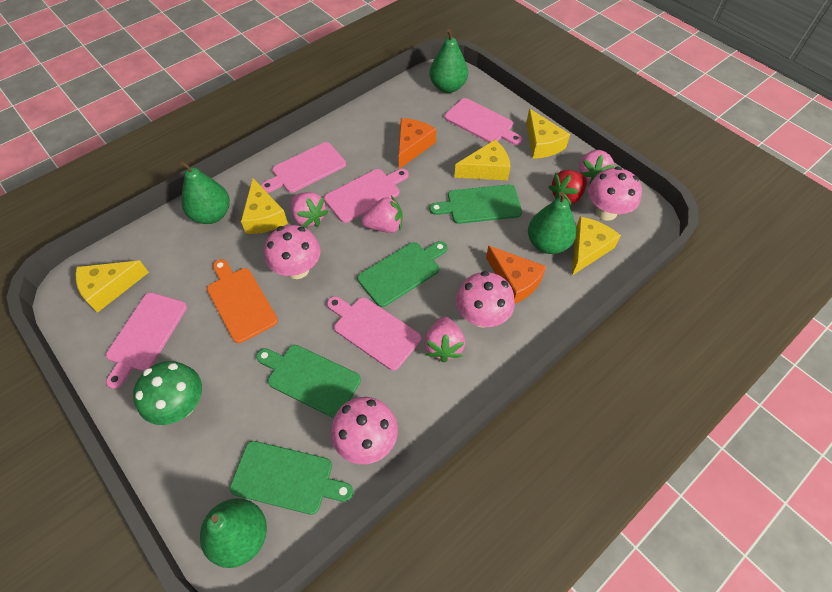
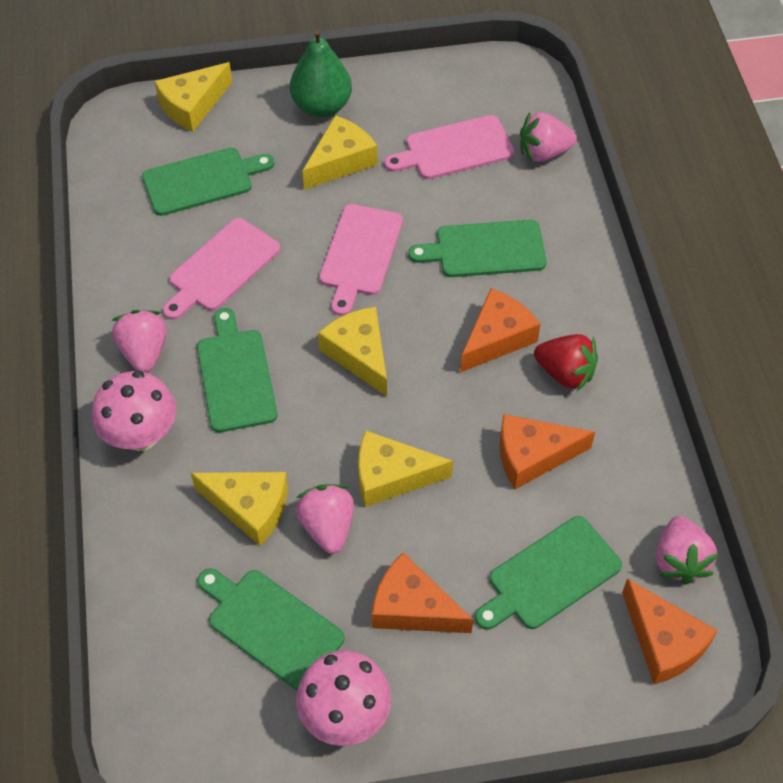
green cutting board: 4 -> 5
green mushroom: 1 -> 0
green pear: 4 -> 1
orange cheese: 2 -> 4
orange cutting board: 1 -> 0
pink cutting board: 5 -> 3
pink mushroom: 4 -> 2

